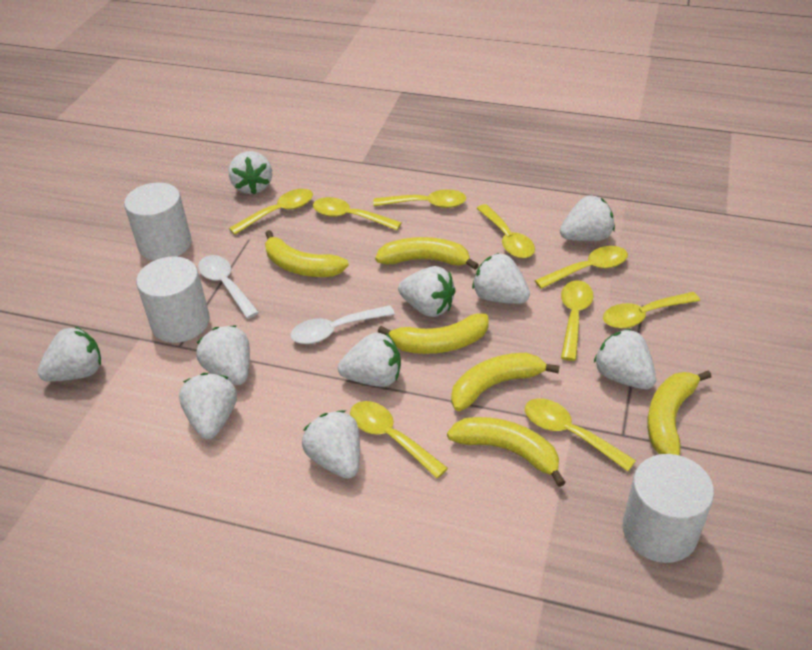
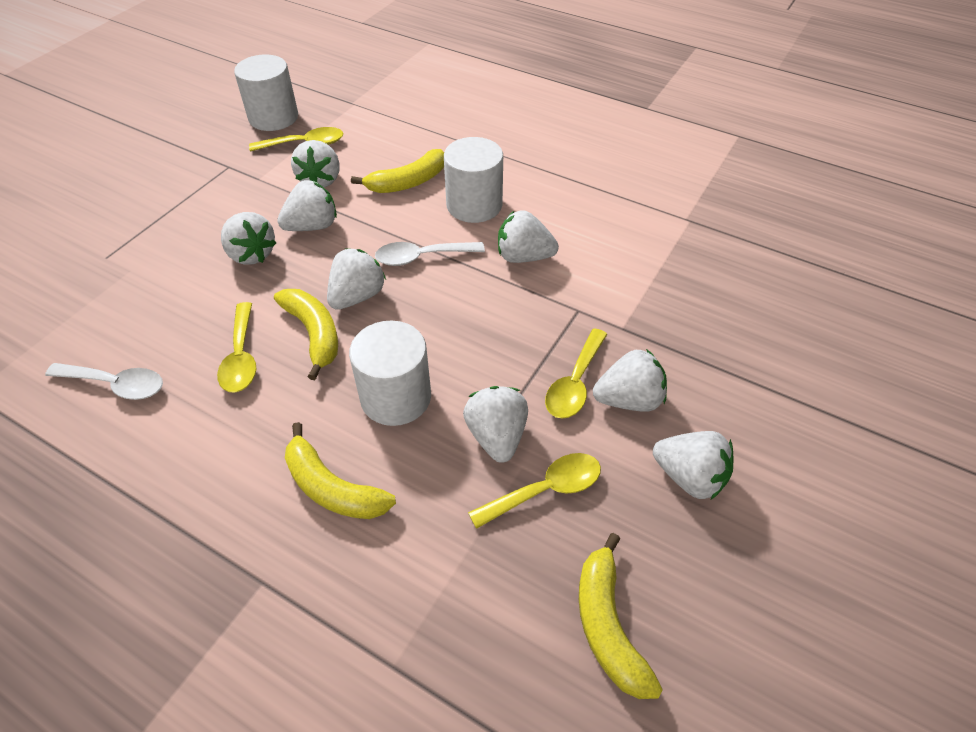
white strawberry: 10 -> 8
yellow banana: 6 -> 4
yellow spoon: 9 -> 4

